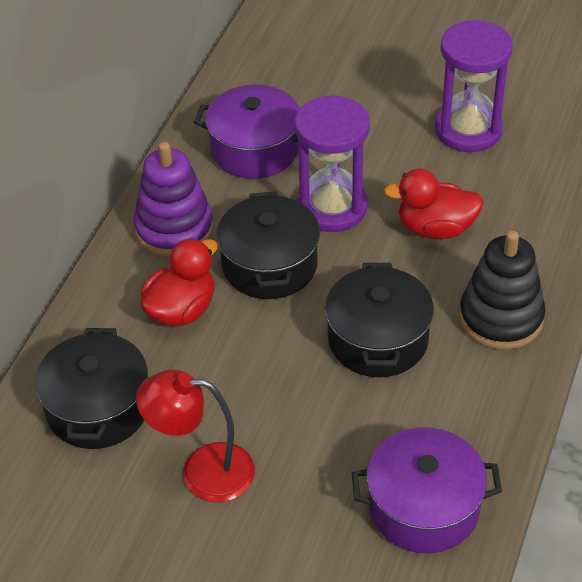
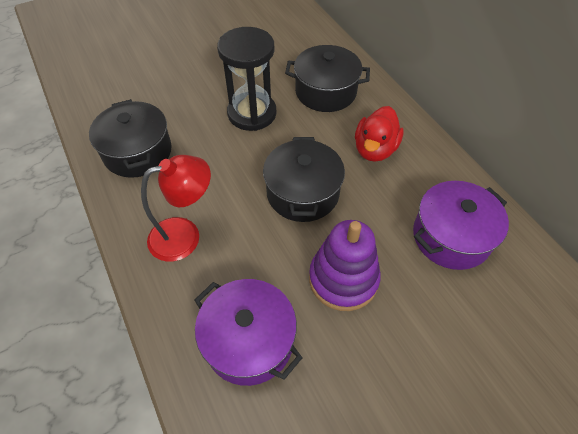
black hourglass: 0 -> 1
black stacking toy: 1 -> 0
purple hourglass: 2 -> 0
red duck: 2 -> 1

